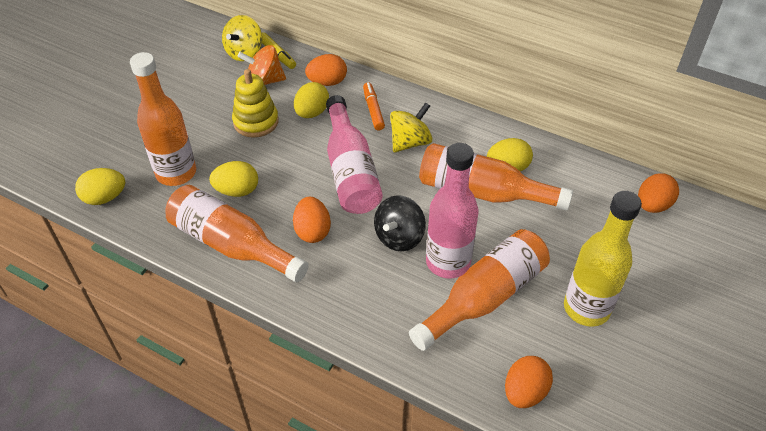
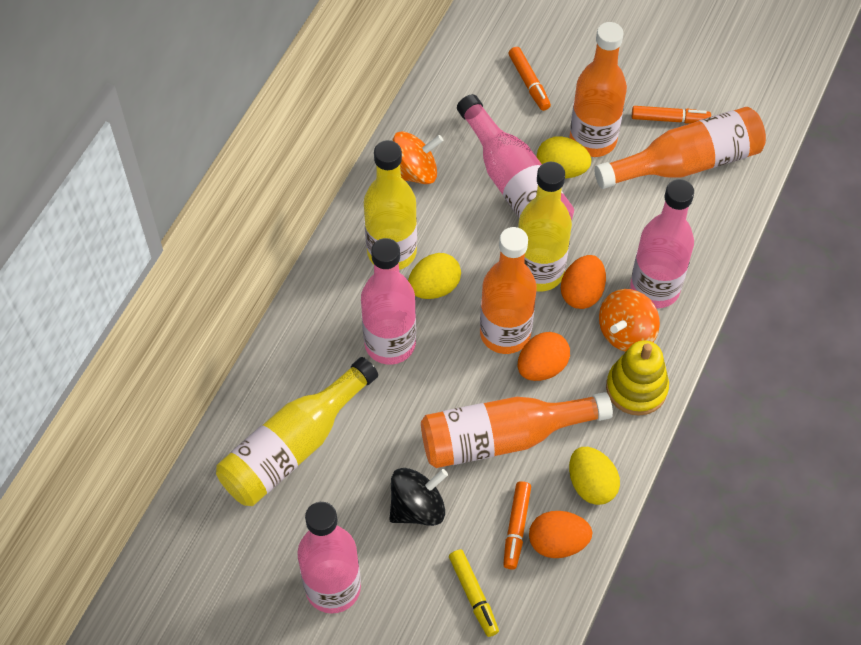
orange egg: 4 -> 3
orange marker: 1 -> 3
orange spinning top: 1 -> 2
pink bottle: 2 -> 4
yellow bottle: 1 -> 3
yellow egg: 4 -> 3
yellow spinning top: 2 -> 0

